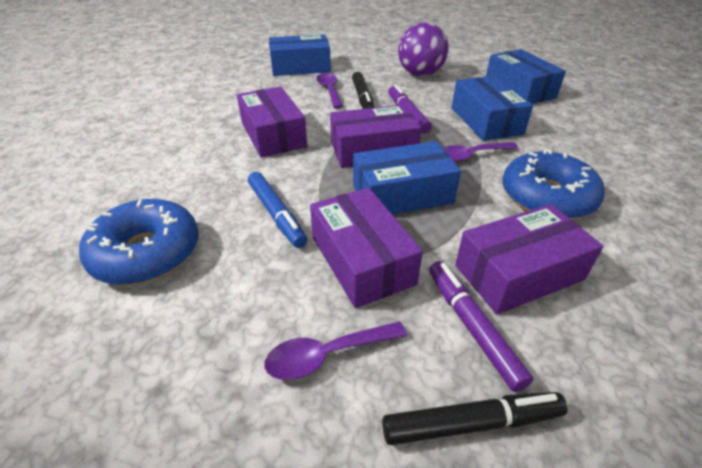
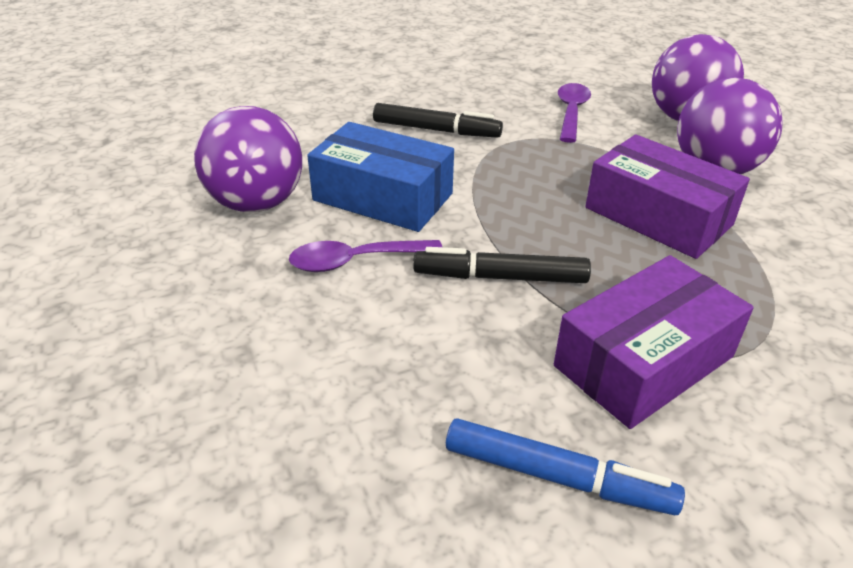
blue box: 4 -> 1
blue donut: 2 -> 0
purple ball: 1 -> 3
purple box: 4 -> 2
purple marker: 2 -> 0
purple spoon: 3 -> 2

